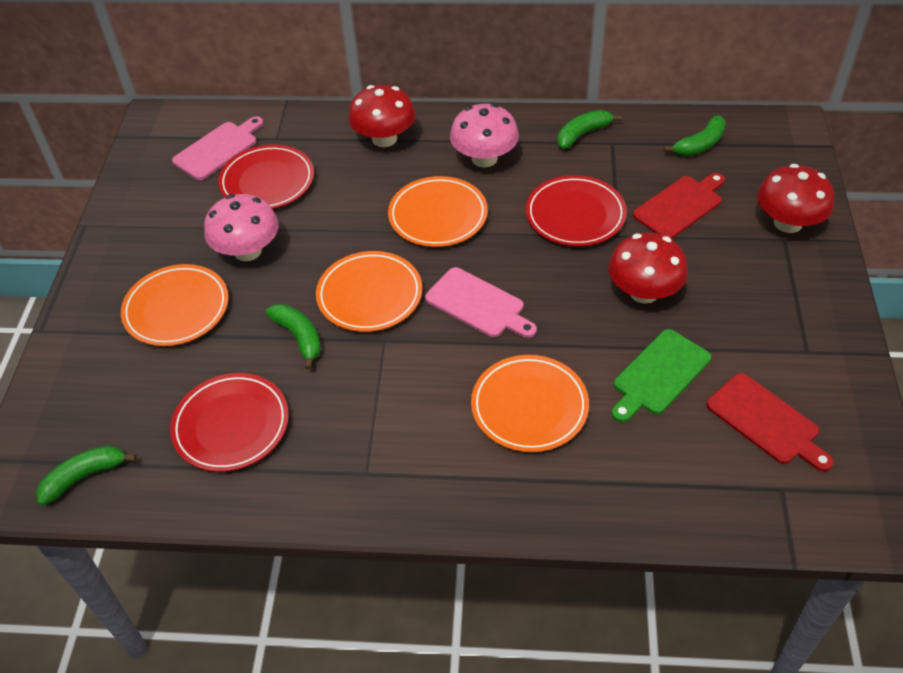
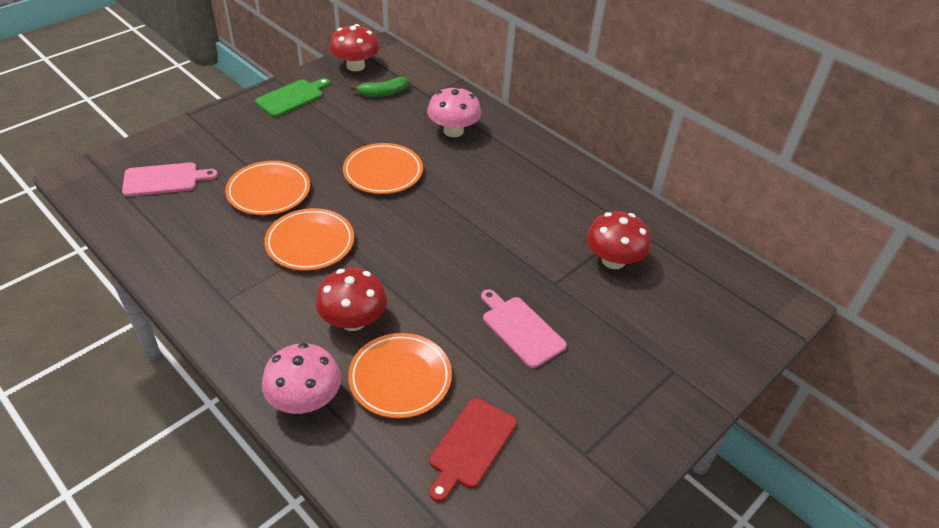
green banana: 4 -> 1
red cutting board: 2 -> 1
red plate: 3 -> 0

